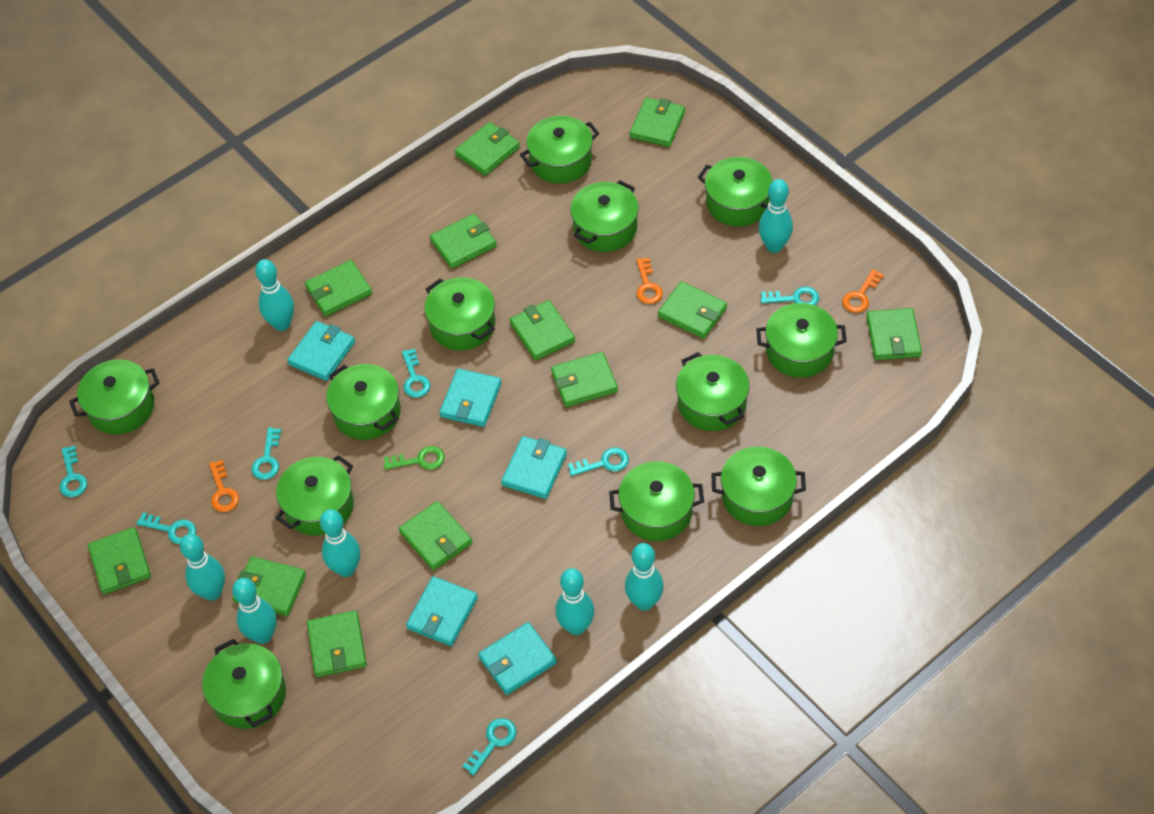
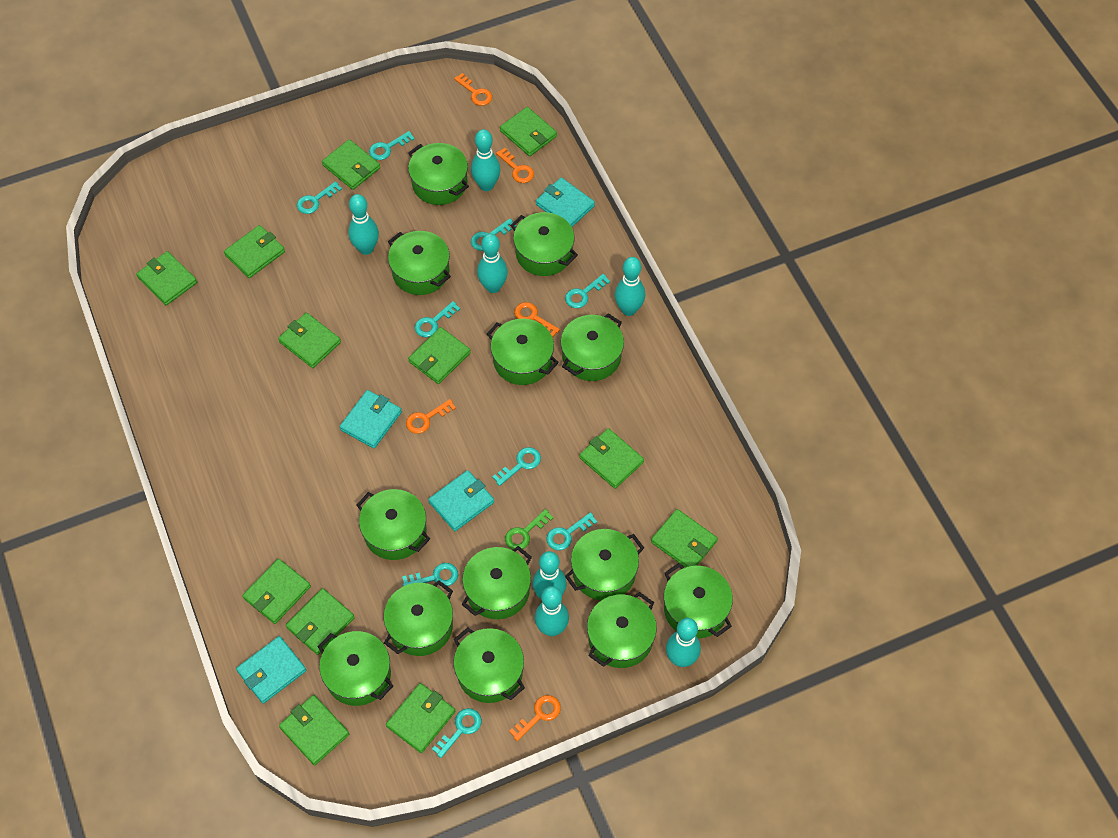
green pot: 12 -> 13
orange key: 3 -> 5
turquoise key: 7 -> 9
turquoise wallet: 5 -> 4

